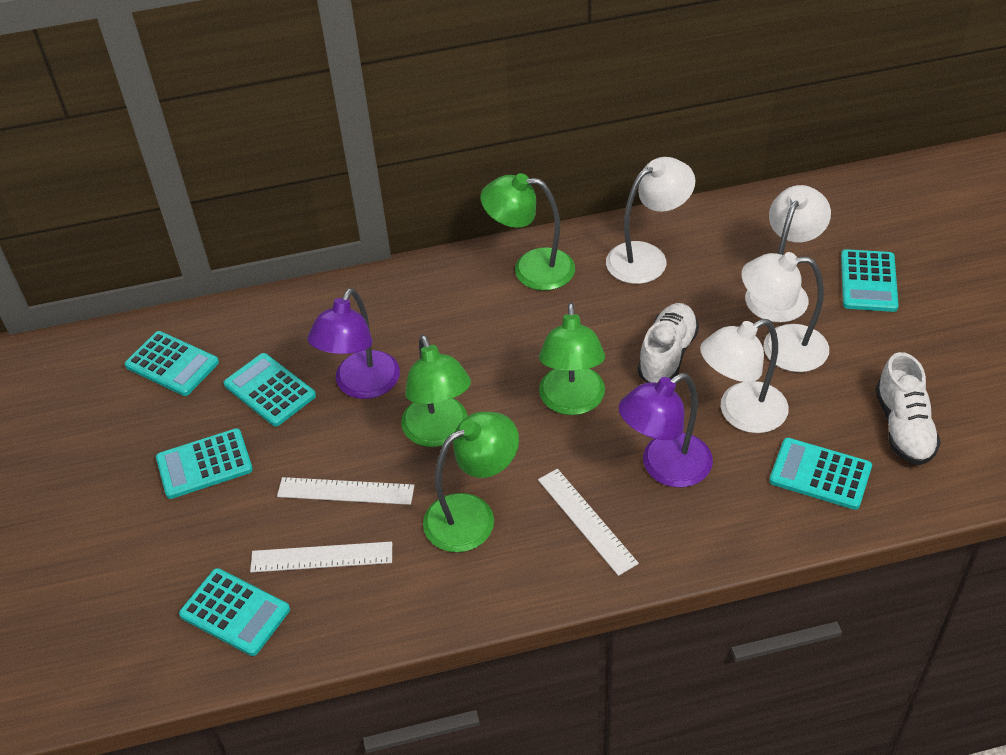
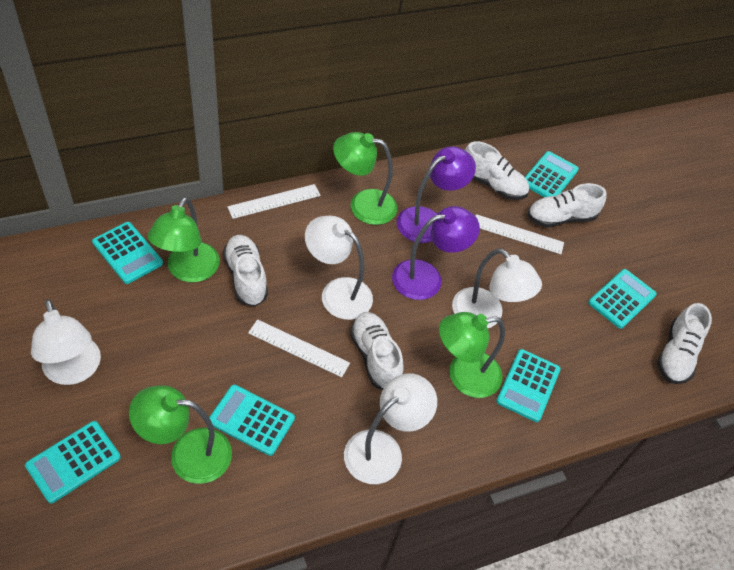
white shoe: 2 -> 5

